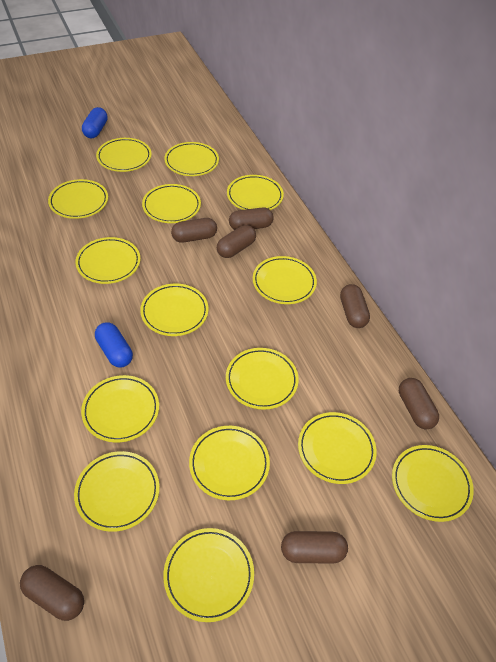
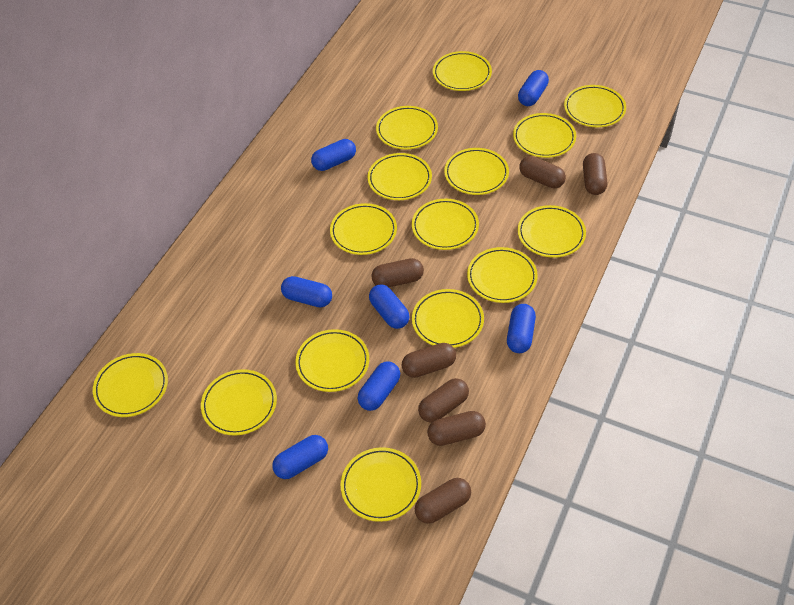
blue capsule: 2 -> 7

